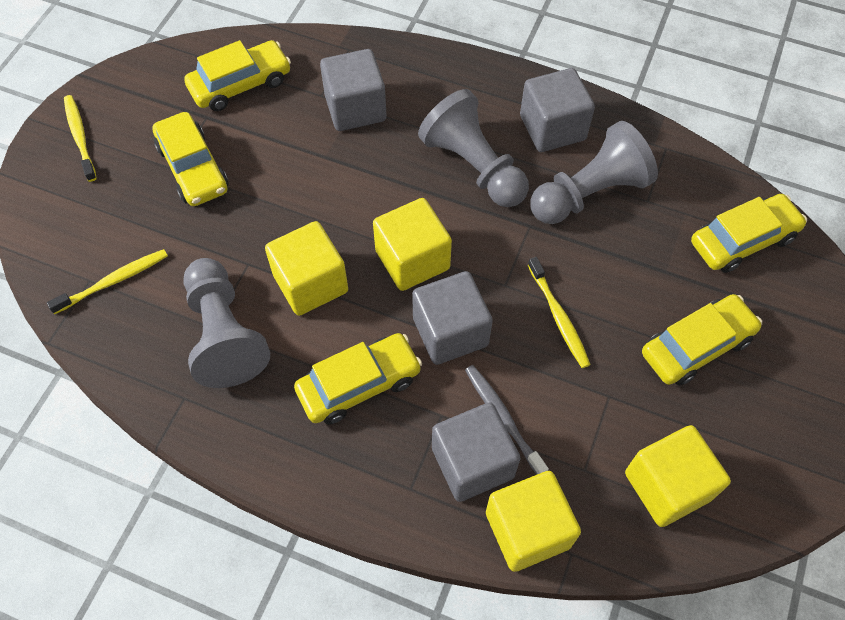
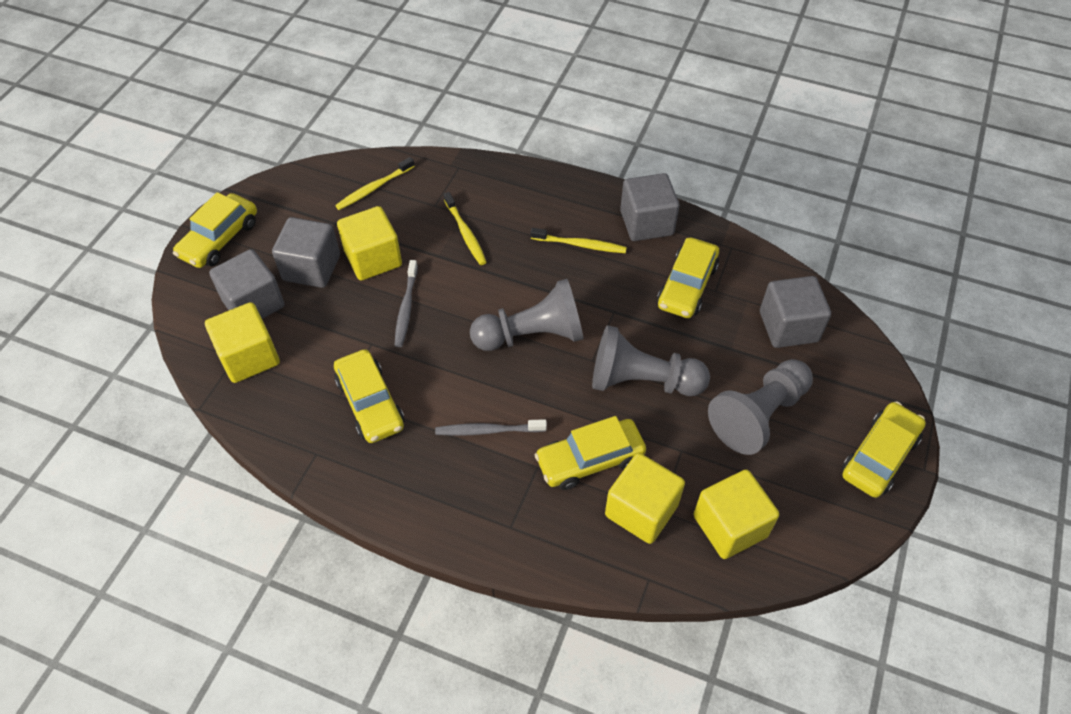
grey toothbrush: 1 -> 2

